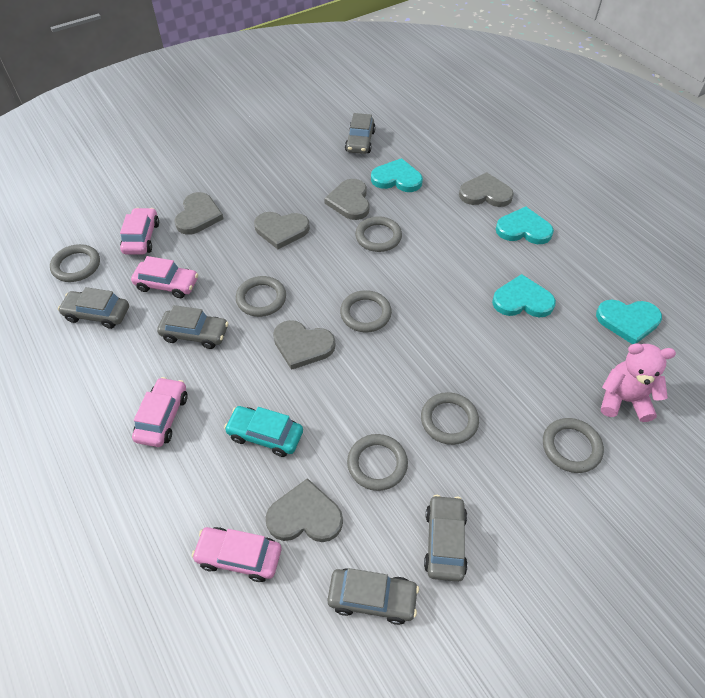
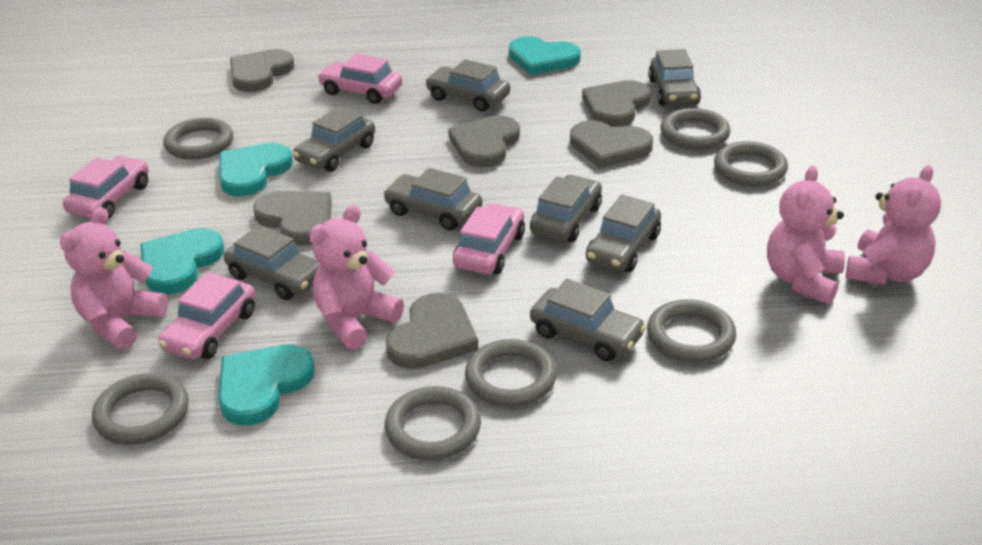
grey car: 5 -> 8
pink teddy bear: 1 -> 4
turquoise car: 1 -> 0

